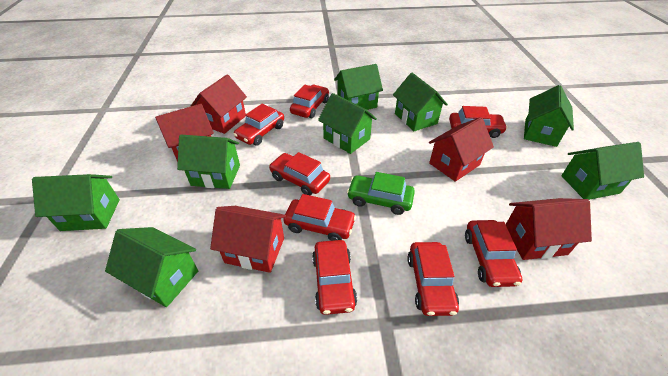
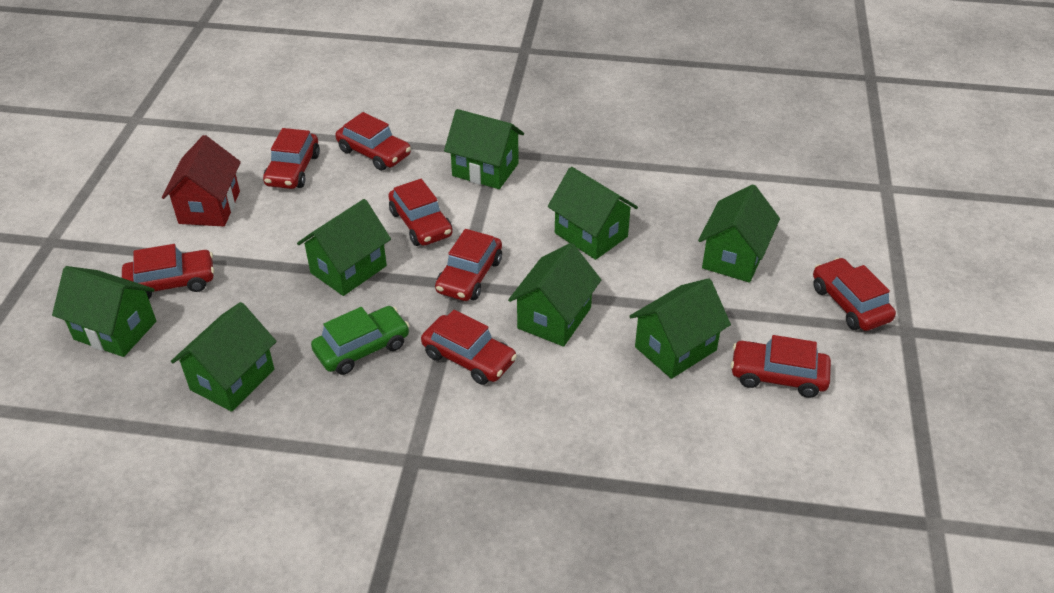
red house: 5 -> 1

